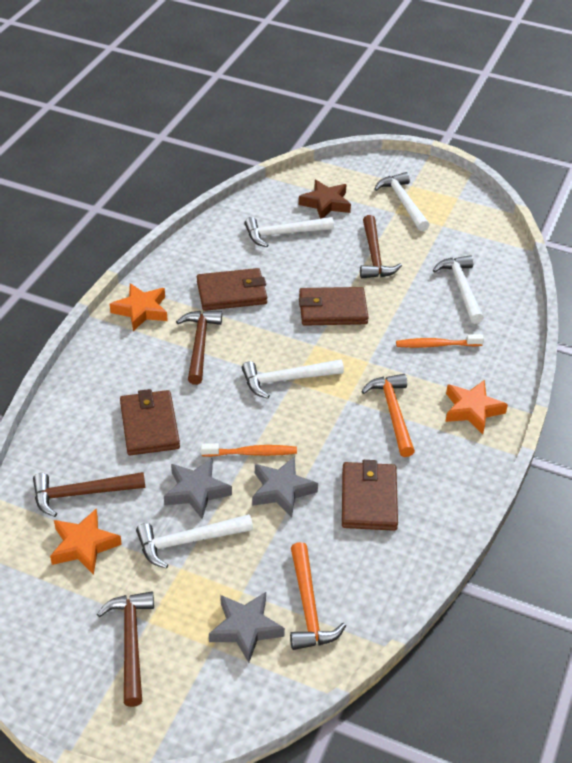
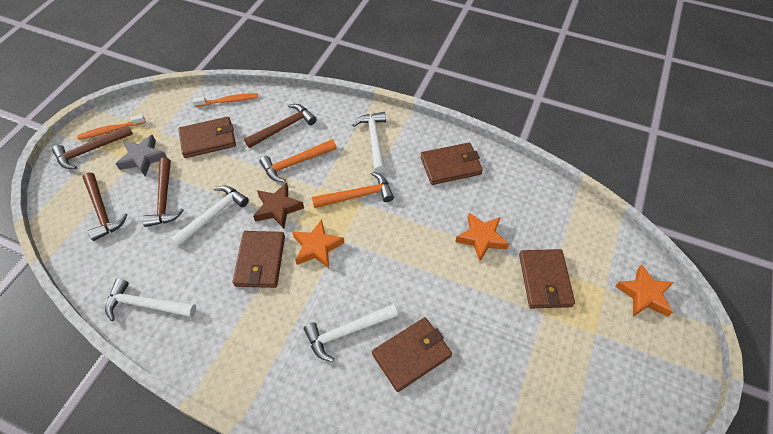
brown wallet: 4 -> 5
grey star: 3 -> 1
white hammer: 5 -> 4

